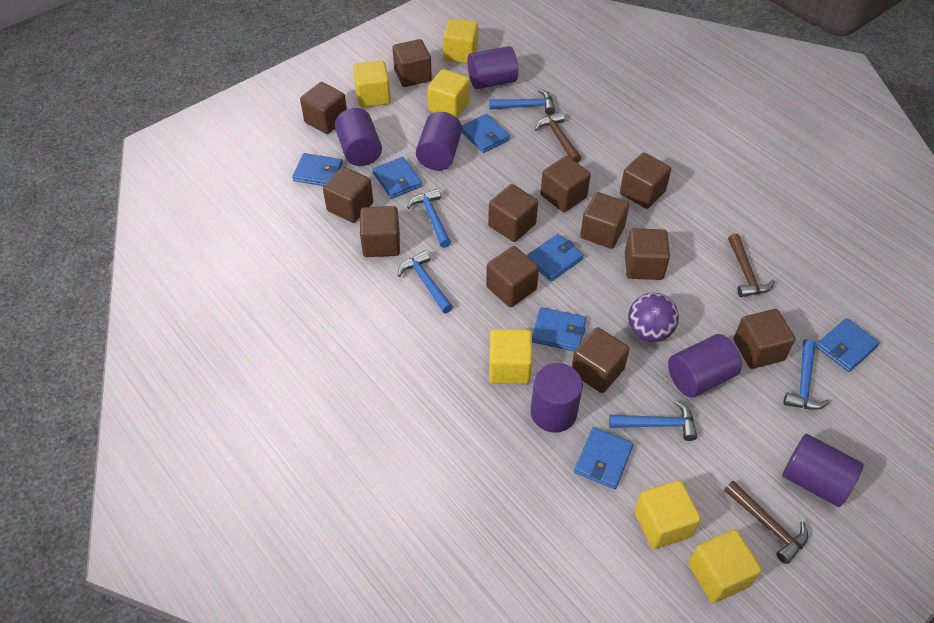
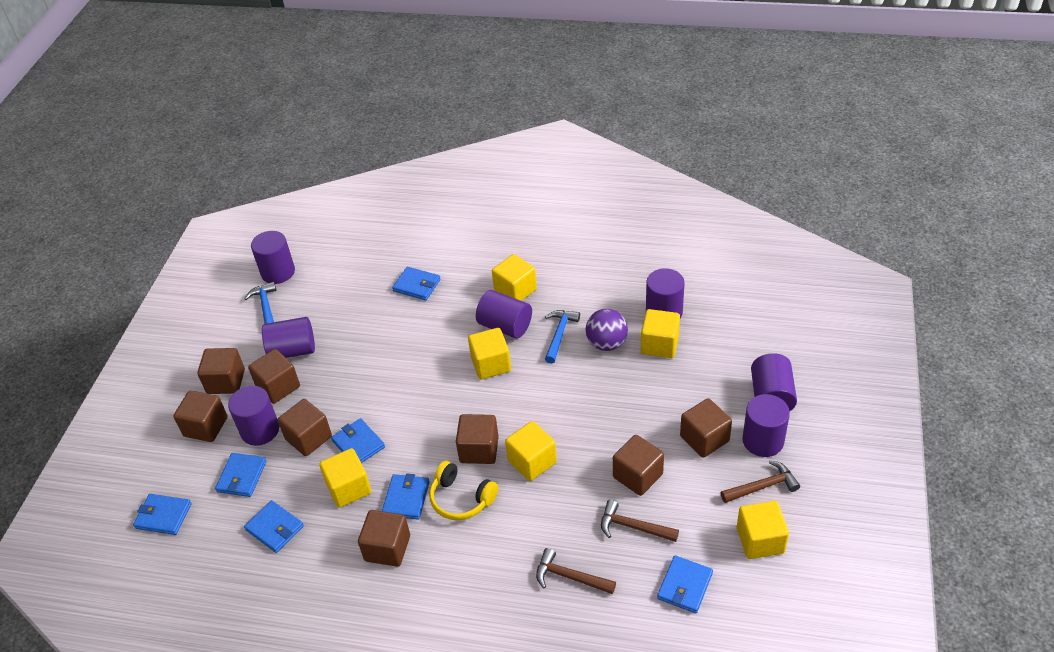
blue hammer: 5 -> 2
brown cube: 12 -> 8
purple cylinder: 6 -> 7
yellow headphones: 0 -> 1

